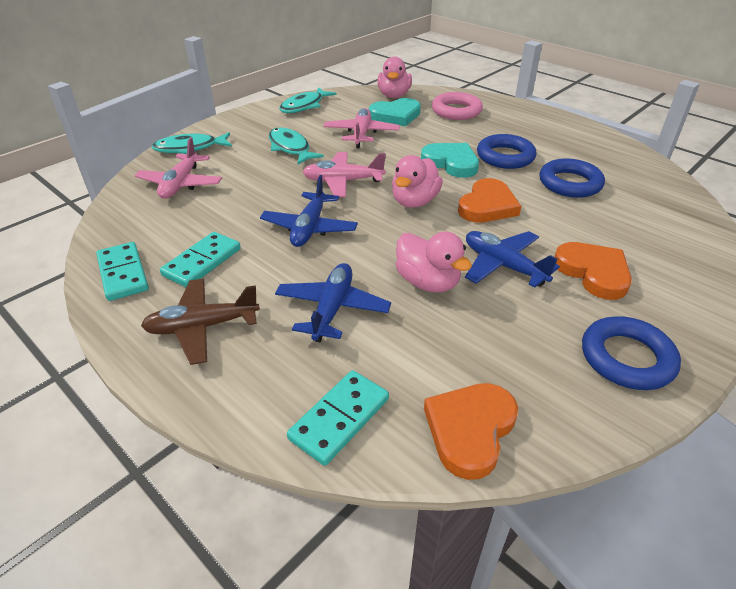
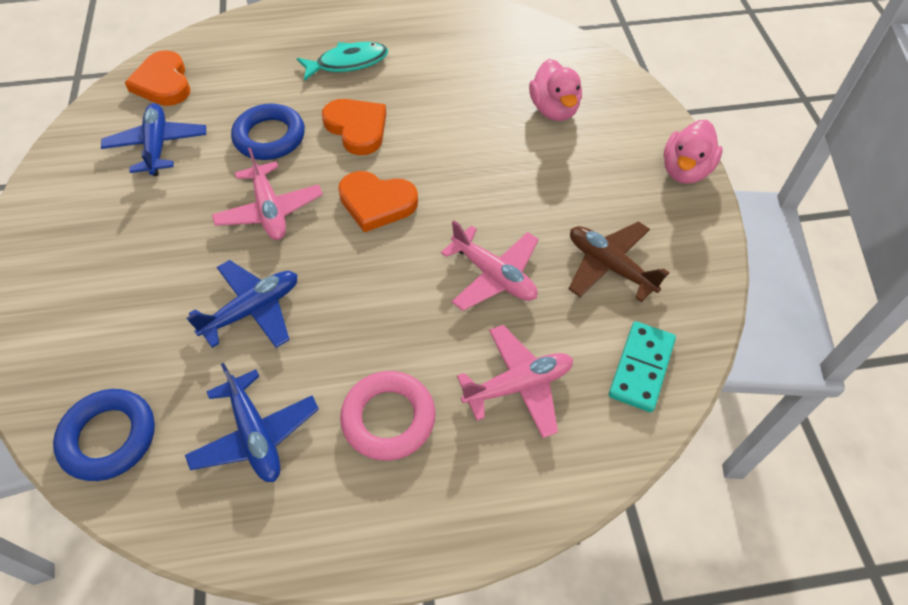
blue ring: 3 -> 2
pink duck: 3 -> 2
turquoise domino: 3 -> 1
turquoise fish: 3 -> 1
turquoise heart: 2 -> 0

